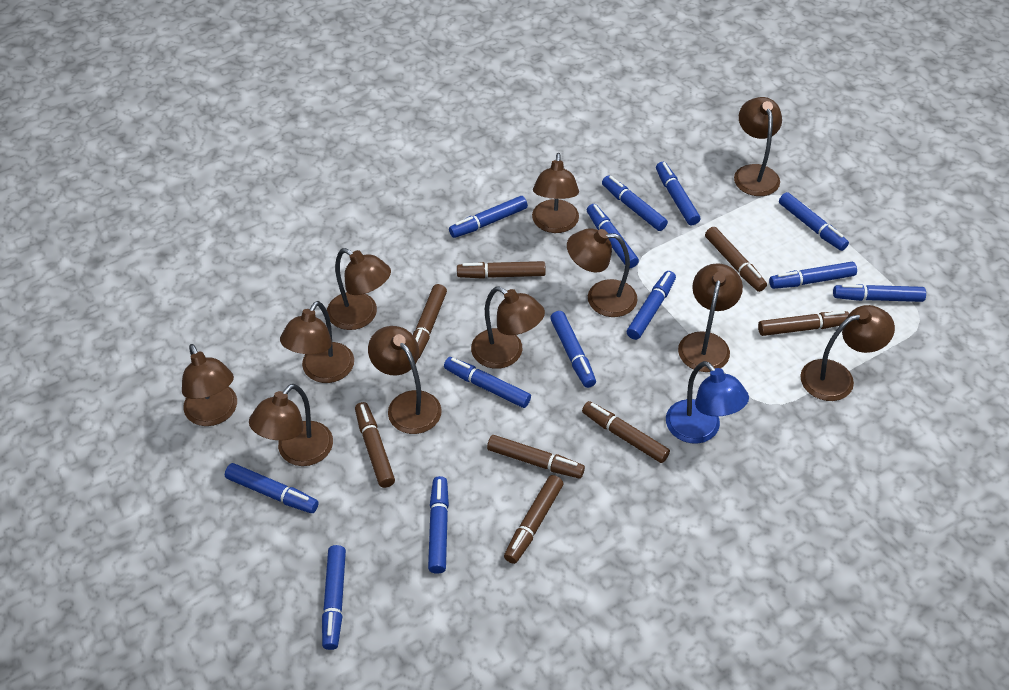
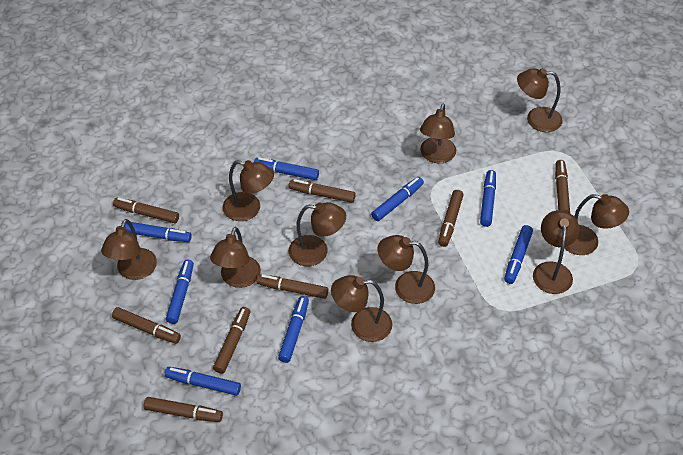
blue lamp: 1 -> 0
blue marker: 13 -> 8
brown lamp: 11 -> 10

